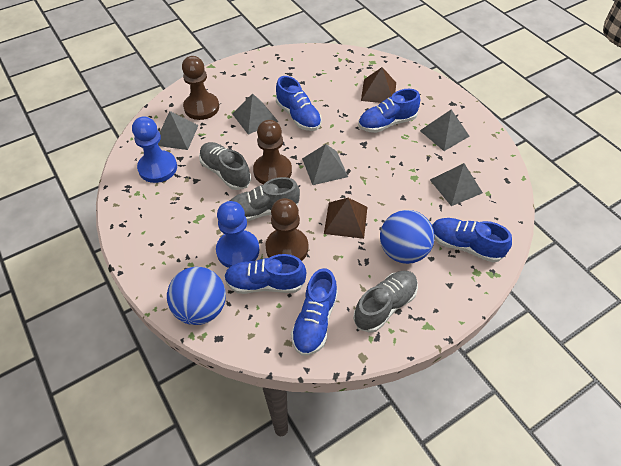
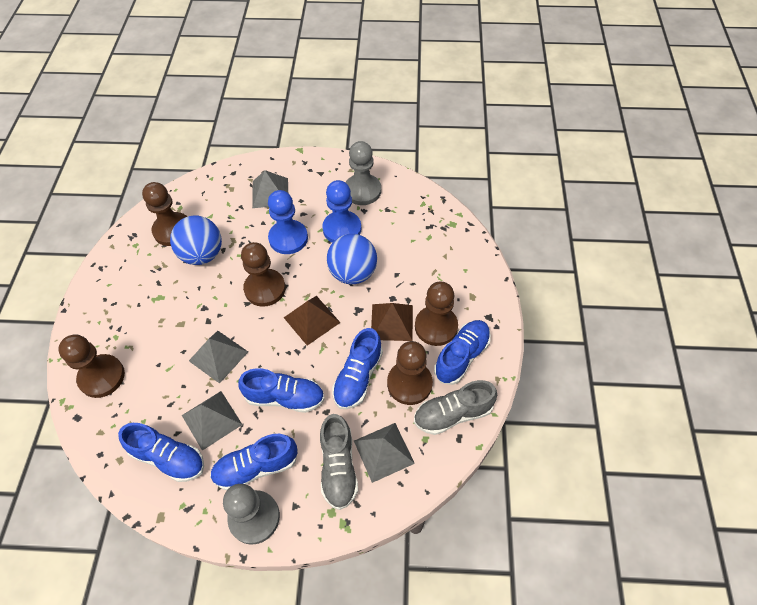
brown pawn: 3 -> 5
grey pawn: 0 -> 2
grey pyramid: 5 -> 4
grey shoe: 3 -> 2

